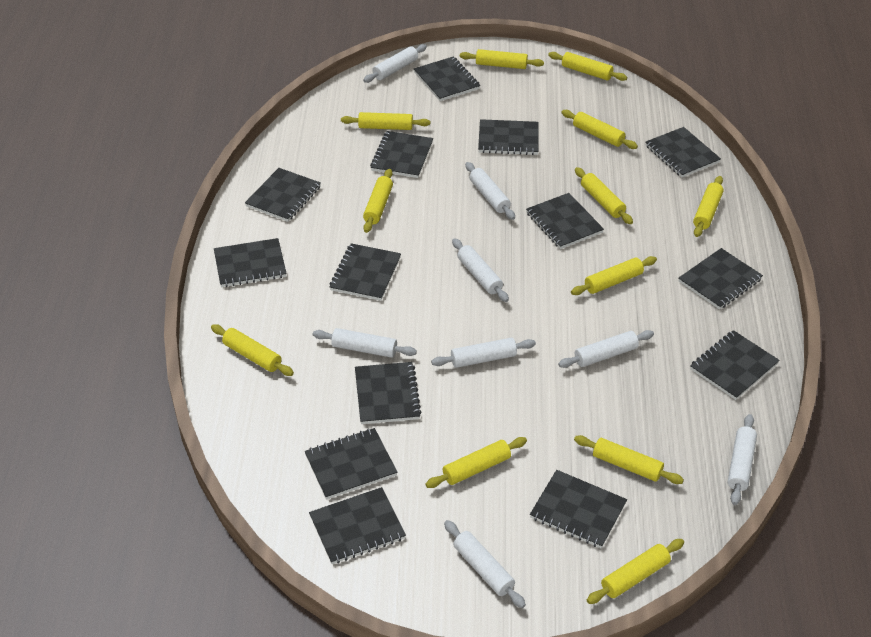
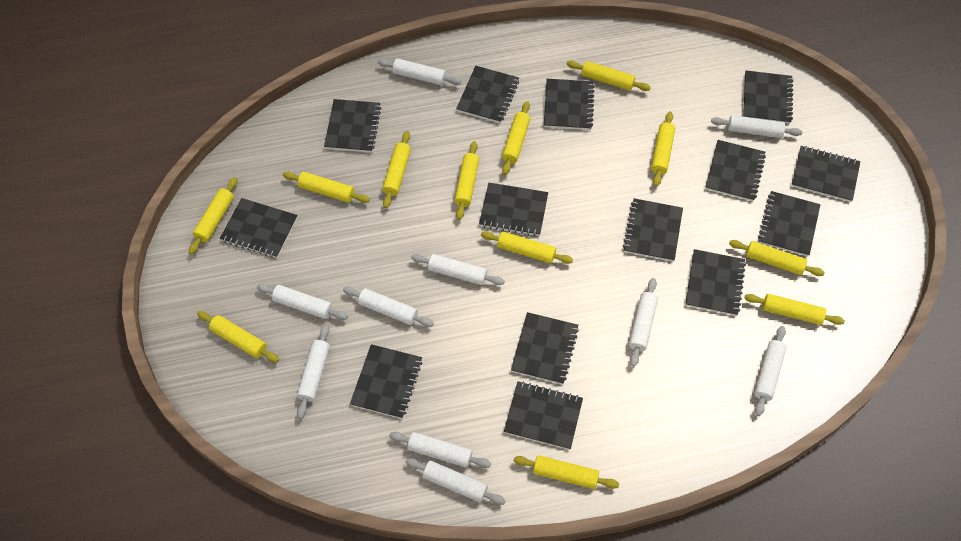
white rolling pin: 8 -> 10

